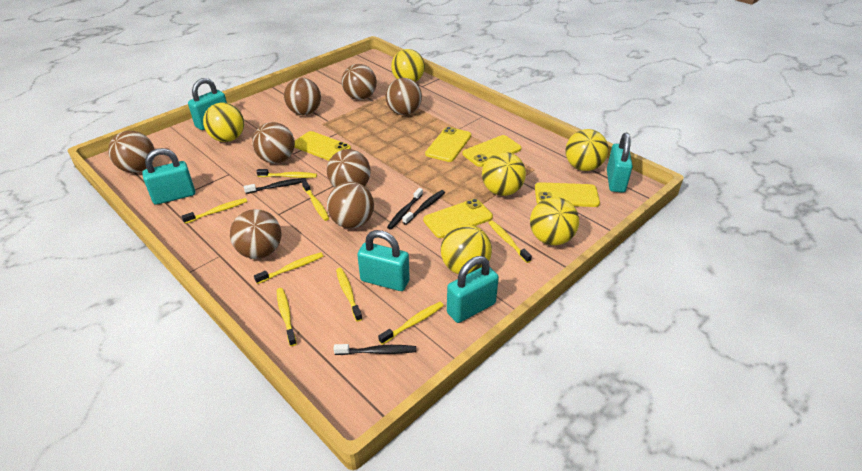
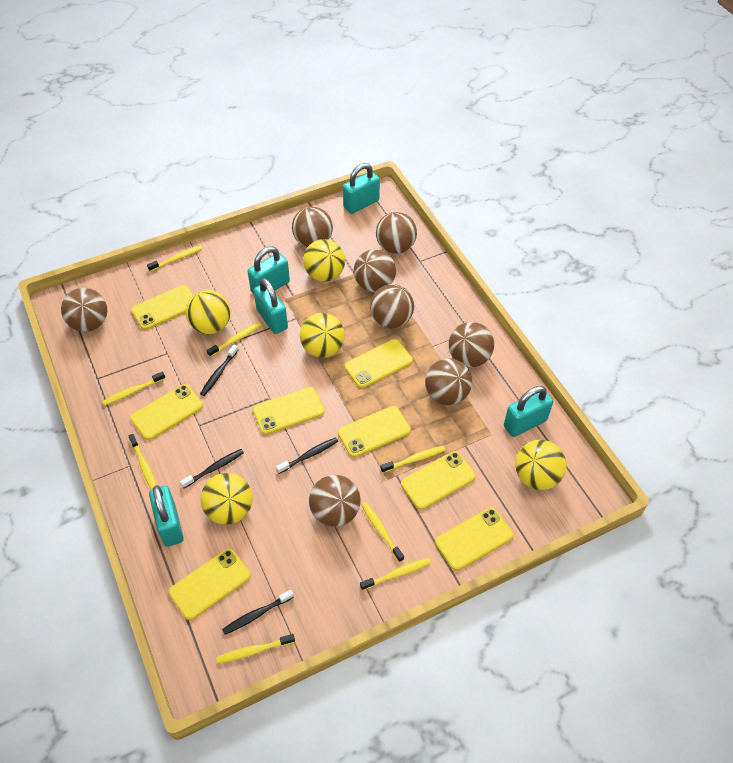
yellow ball: 6 -> 5
yellow phone: 5 -> 8

